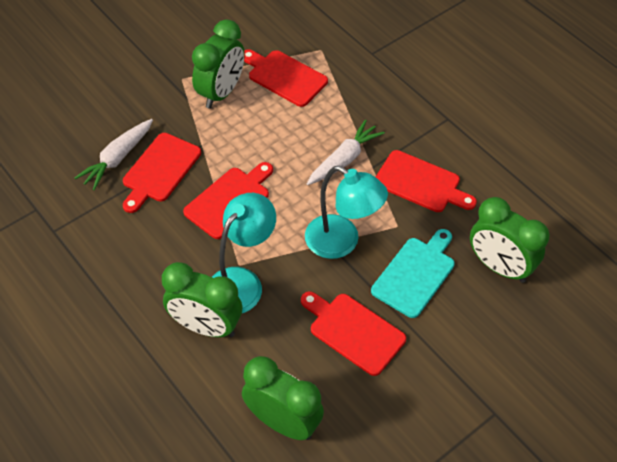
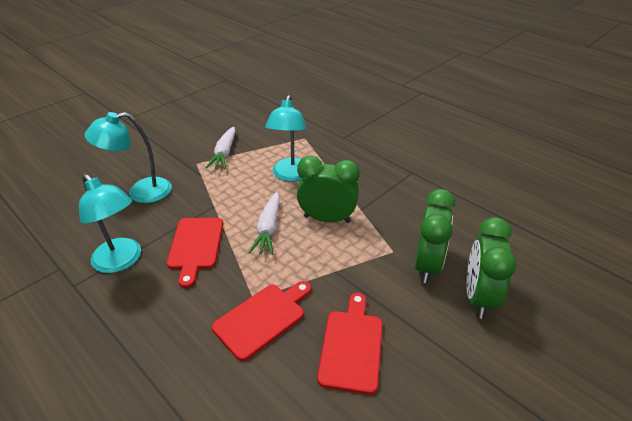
green clock: 4 -> 3
red cutting board: 5 -> 3
turquoise cutting board: 1 -> 0
turquoise lamp: 2 -> 3

